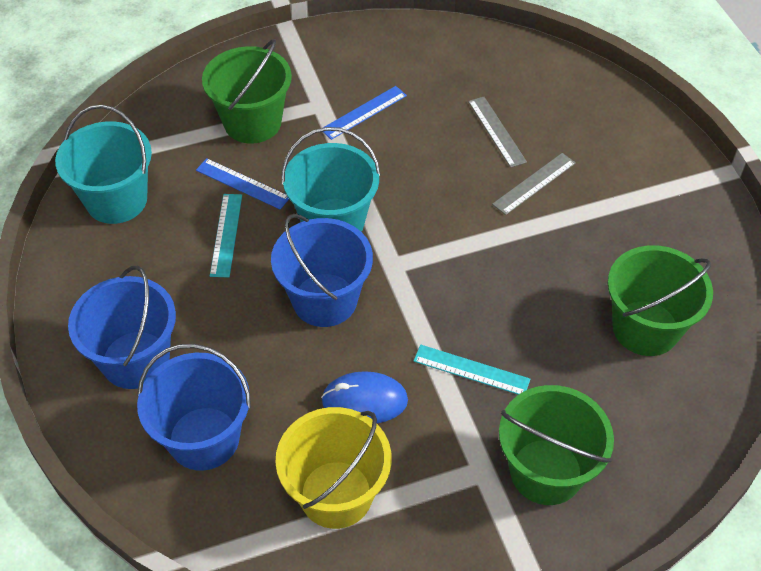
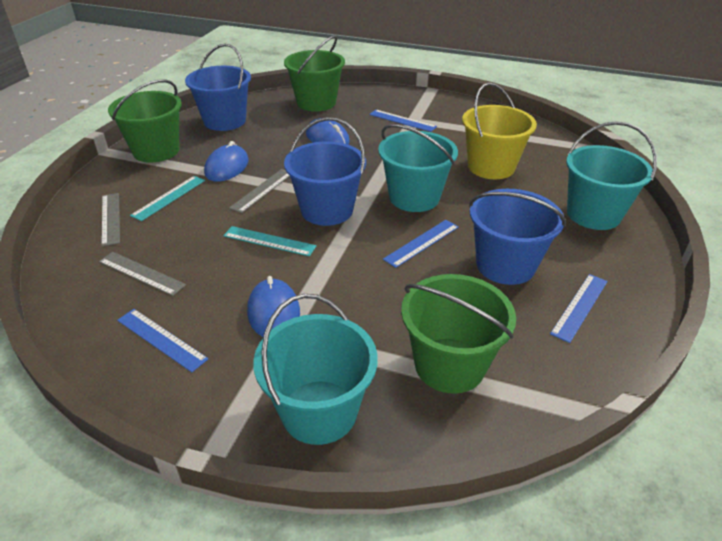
blue mouse: 1 -> 3
blue ruler: 2 -> 4
grey ruler: 2 -> 3
turquoise bucket: 2 -> 3

